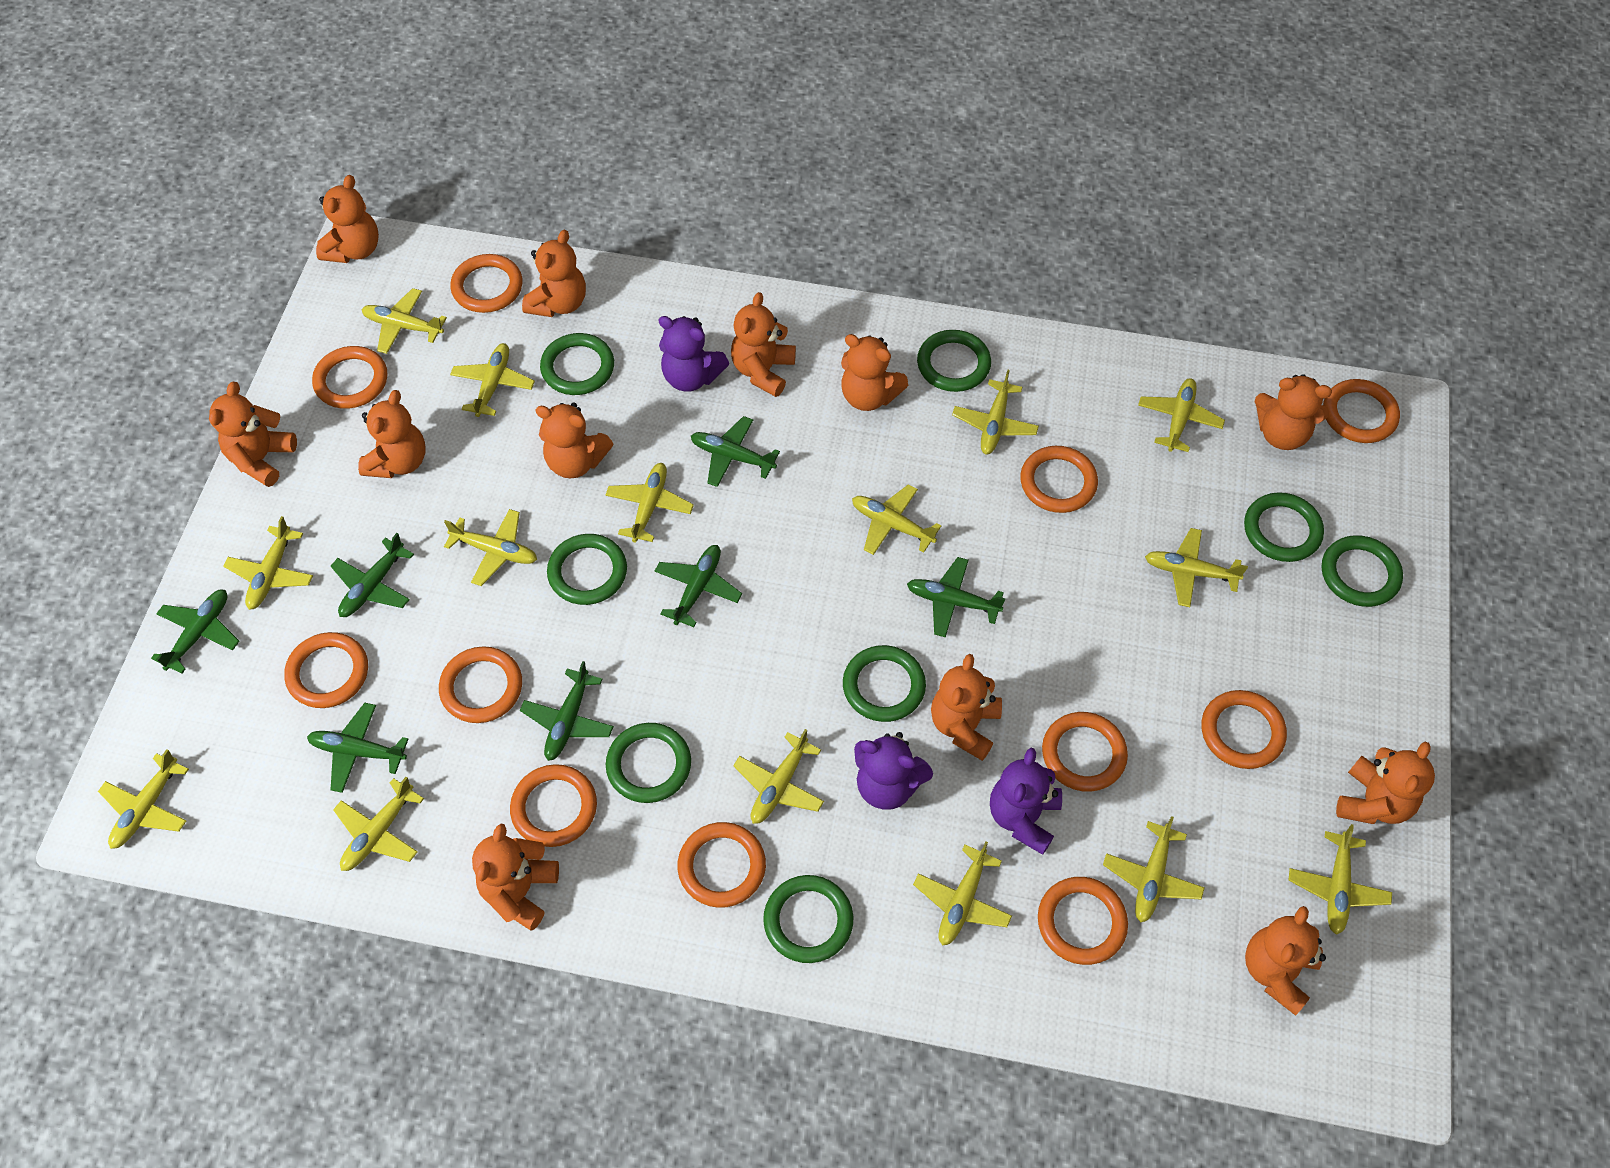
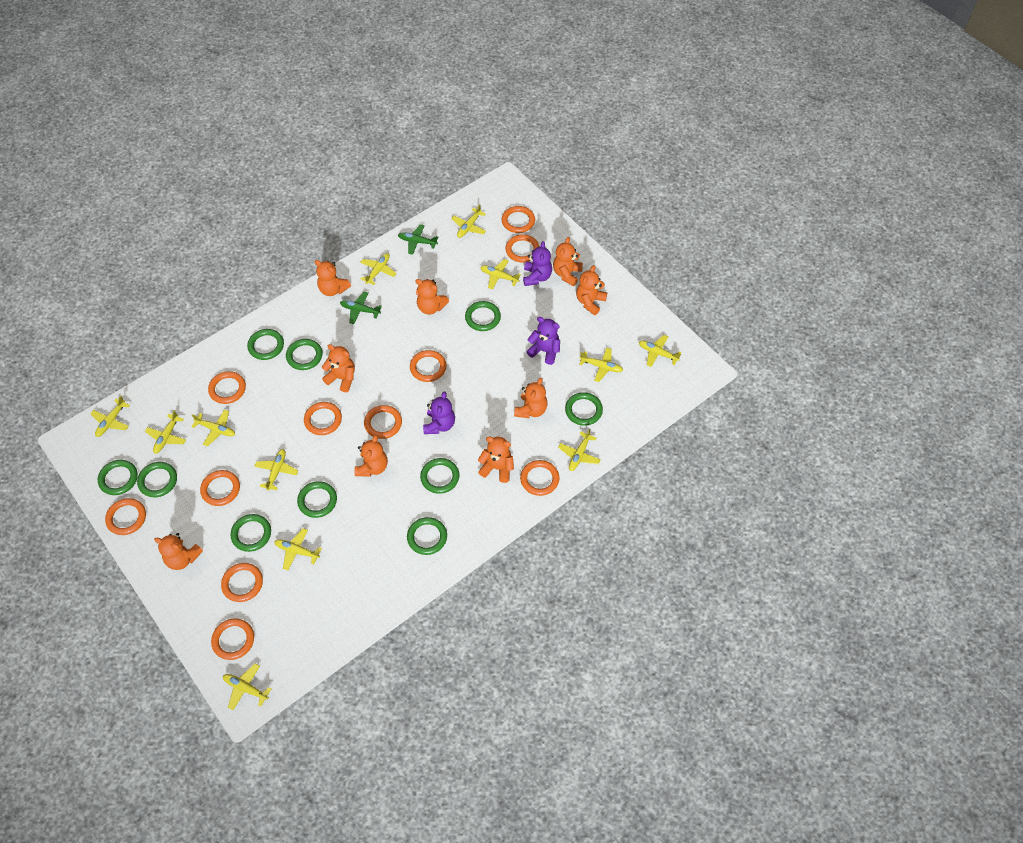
green plane: 7 -> 2
green ring: 8 -> 10
orange teddy bear: 12 -> 9
yellow plane: 15 -> 12

